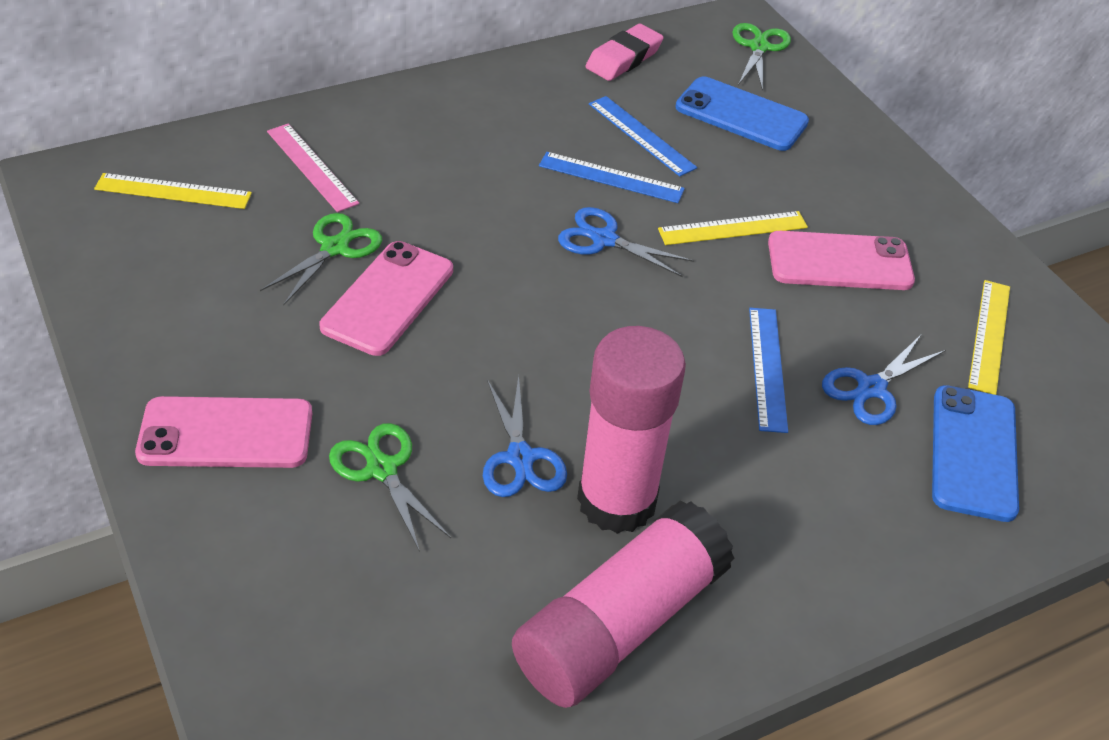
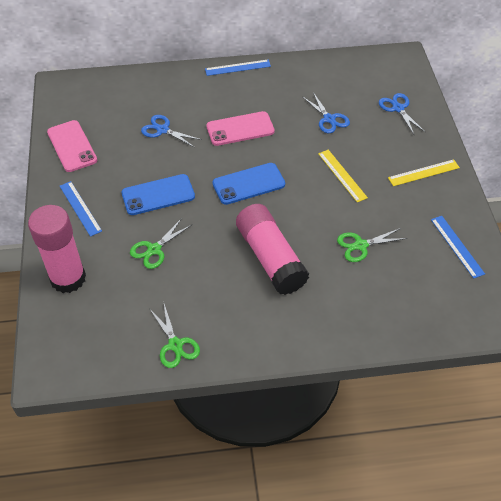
pink eraser: 1 -> 0
pink phone: 3 -> 2
pink ruler: 1 -> 0
yellow ruler: 3 -> 2

